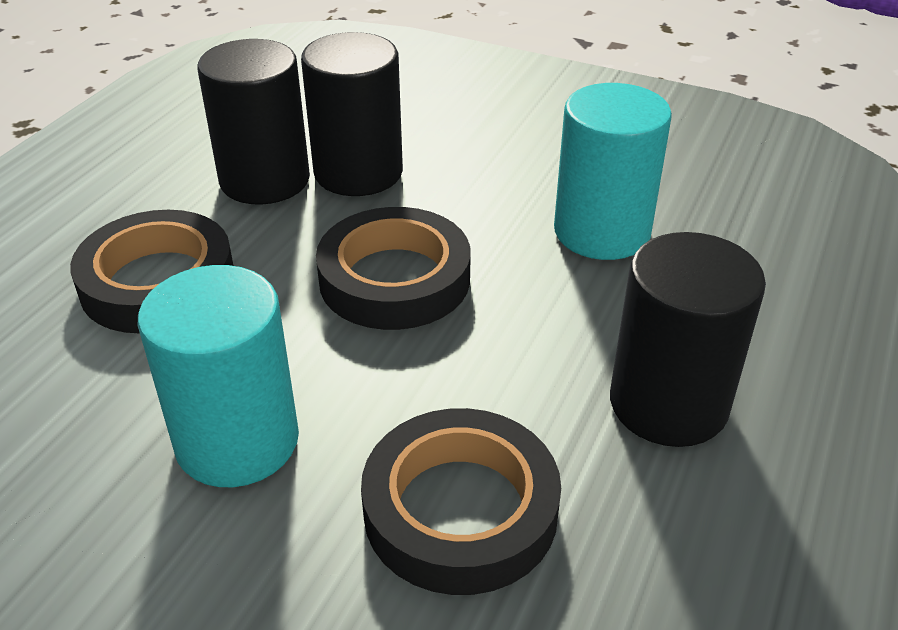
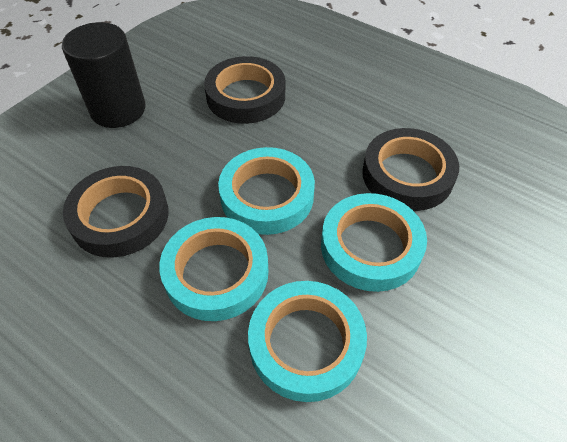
black cylinder: 3 -> 1
turquoise cylinder: 2 -> 0
turquoise tape: 0 -> 4

